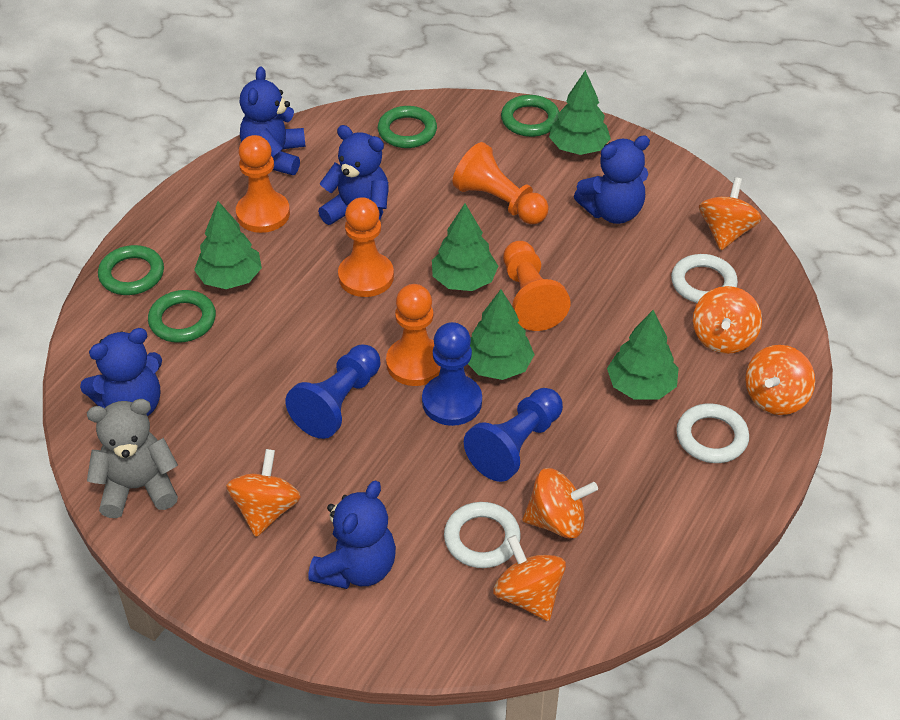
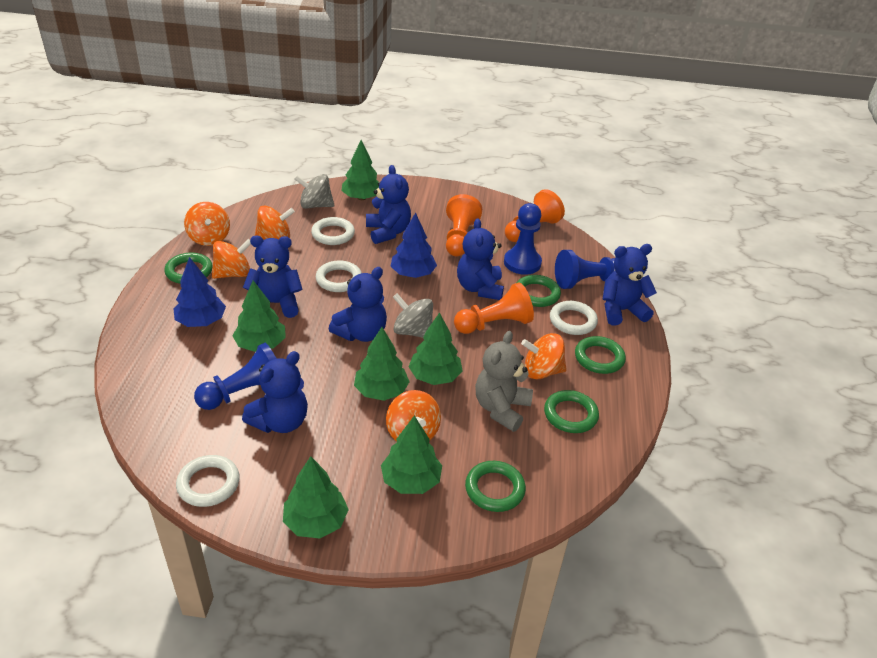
blue teddy bear: 5 -> 6
blue tree: 0 -> 2
green ring: 4 -> 5
green tree: 5 -> 6
grey spinning top: 0 -> 2
orange pawn: 5 -> 3
orange spinning top: 6 -> 5
white ring: 3 -> 4

